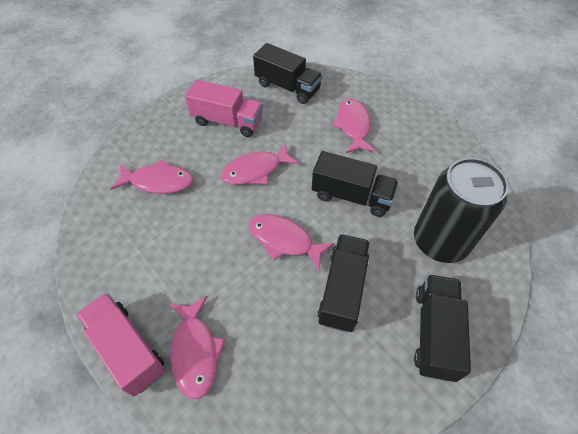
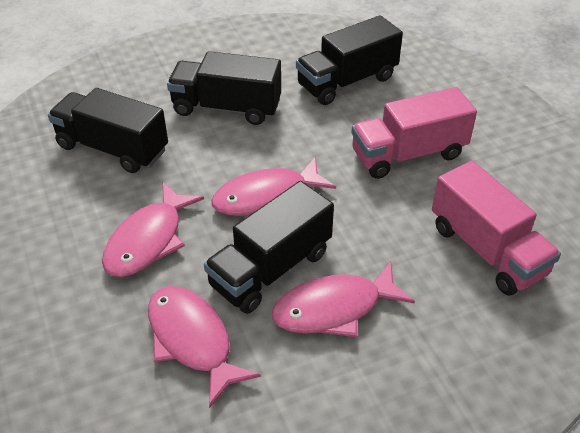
black can: 1 -> 0
pink fish: 5 -> 4

